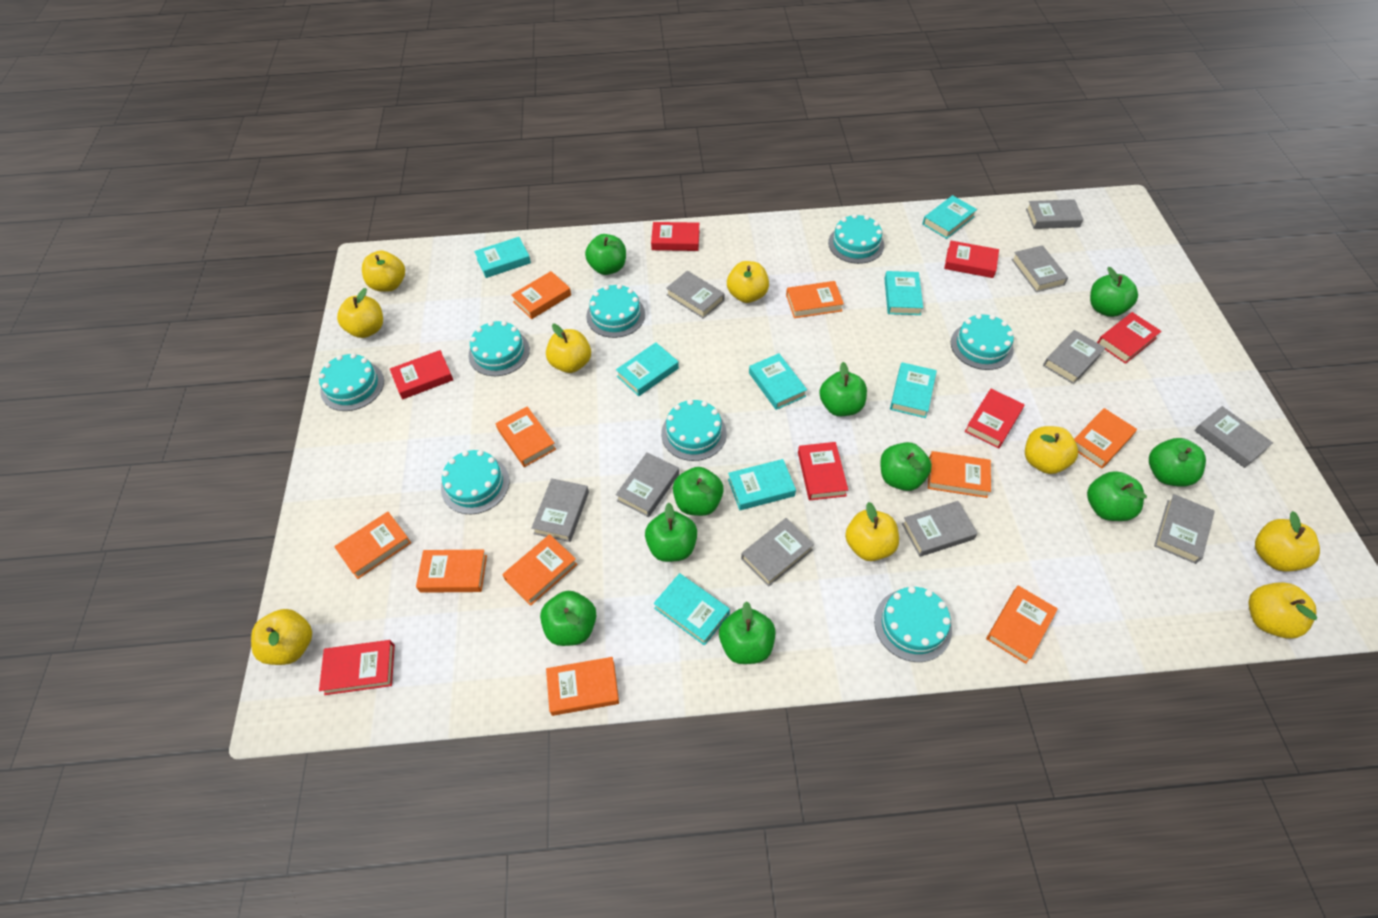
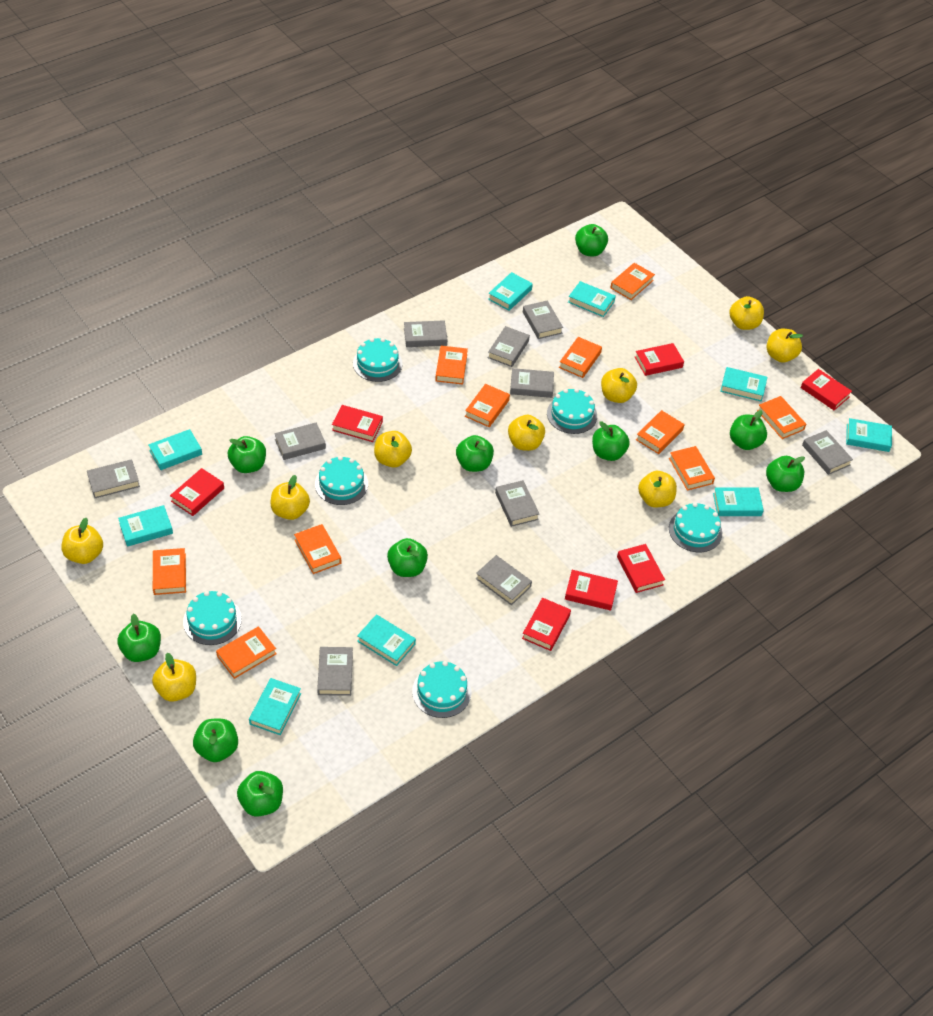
turquoise book: 8 -> 9
turquoise cake: 8 -> 6

